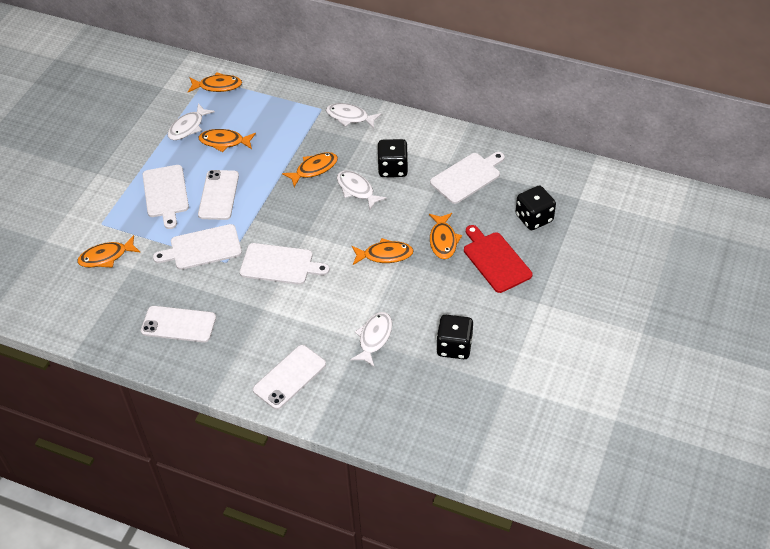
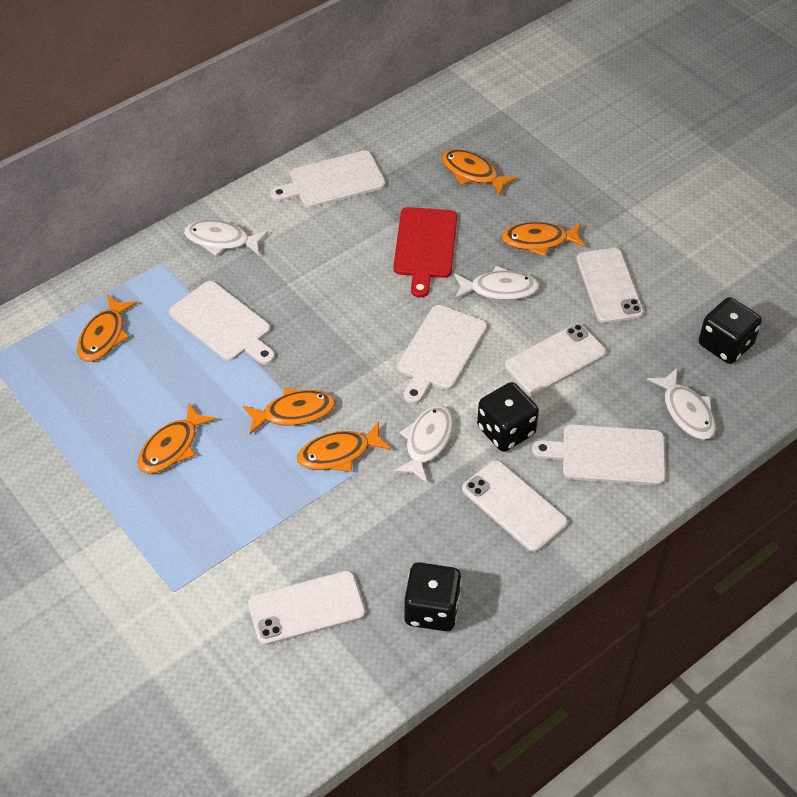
white phone: 3 -> 4

